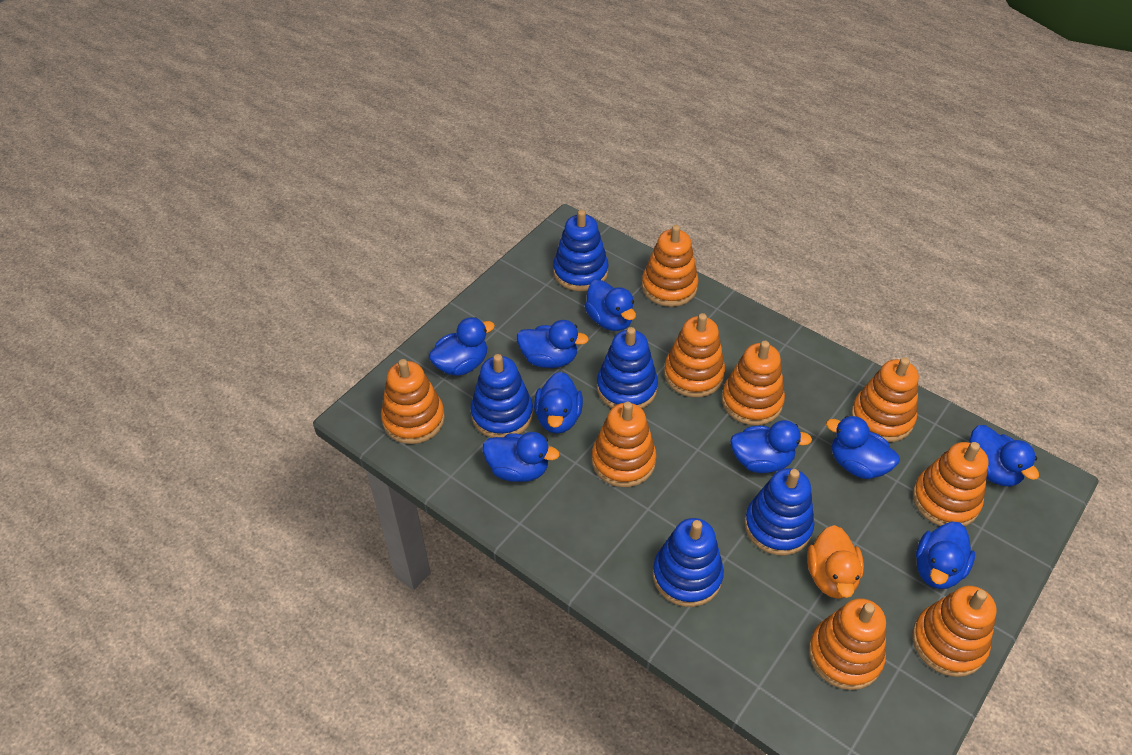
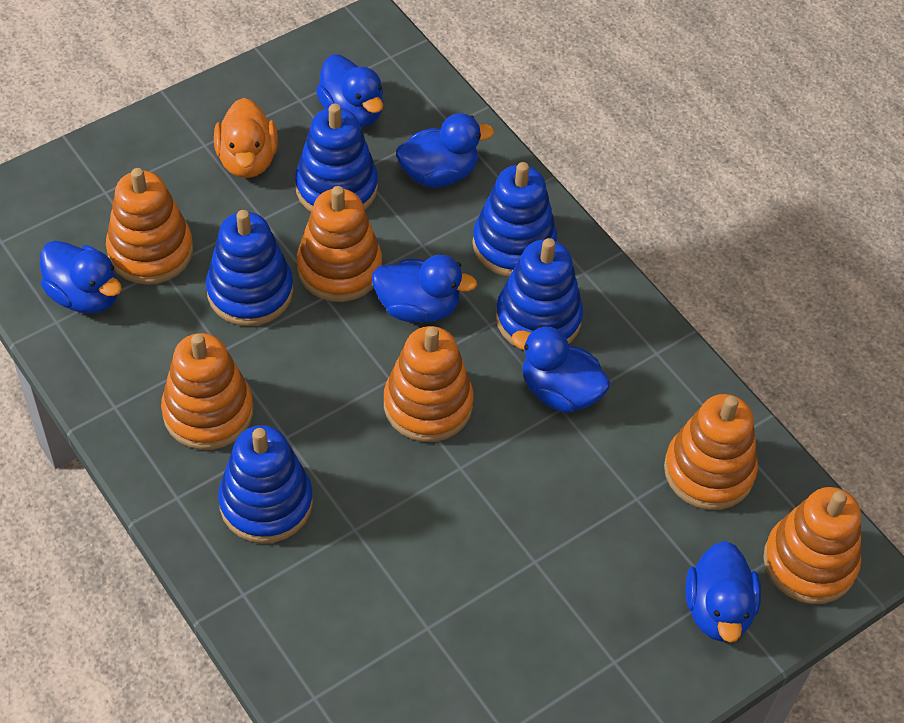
blue duck: 9 -> 6
orange stacking toy: 9 -> 6

